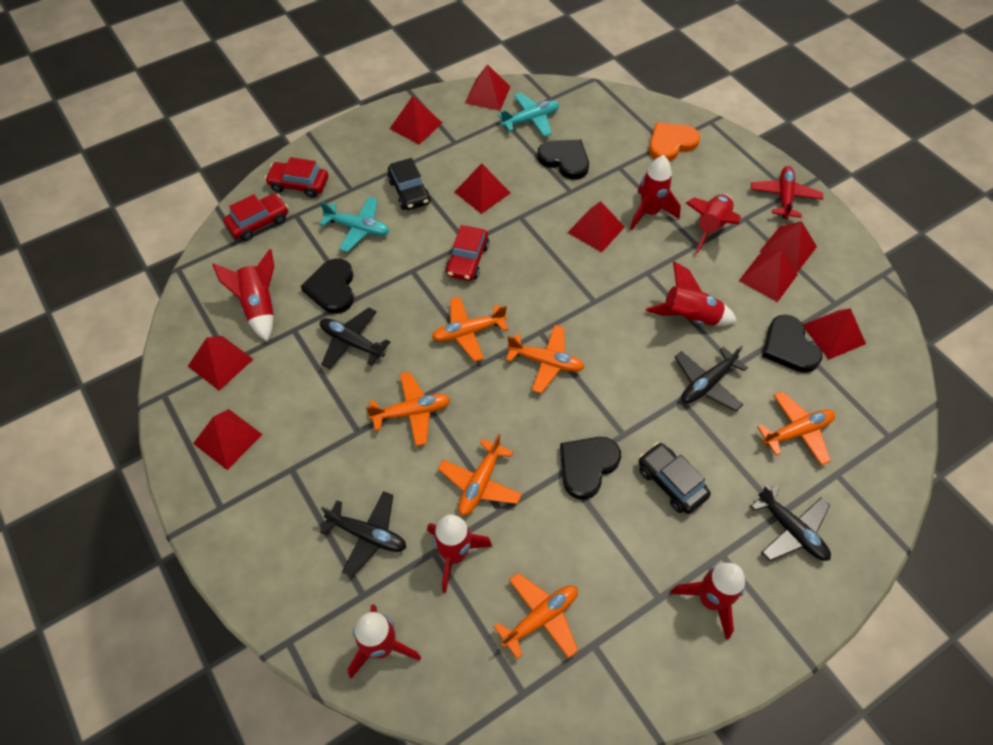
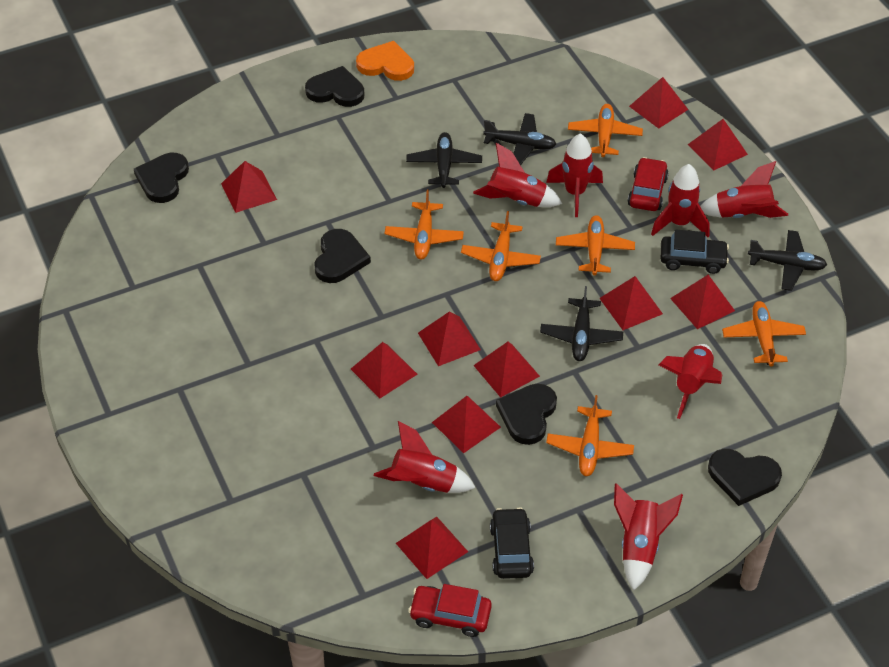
black heart: 4 -> 5
red car: 3 -> 2
red plane: 1 -> 0
red pyramid: 9 -> 10
turquoise plane: 2 -> 0

